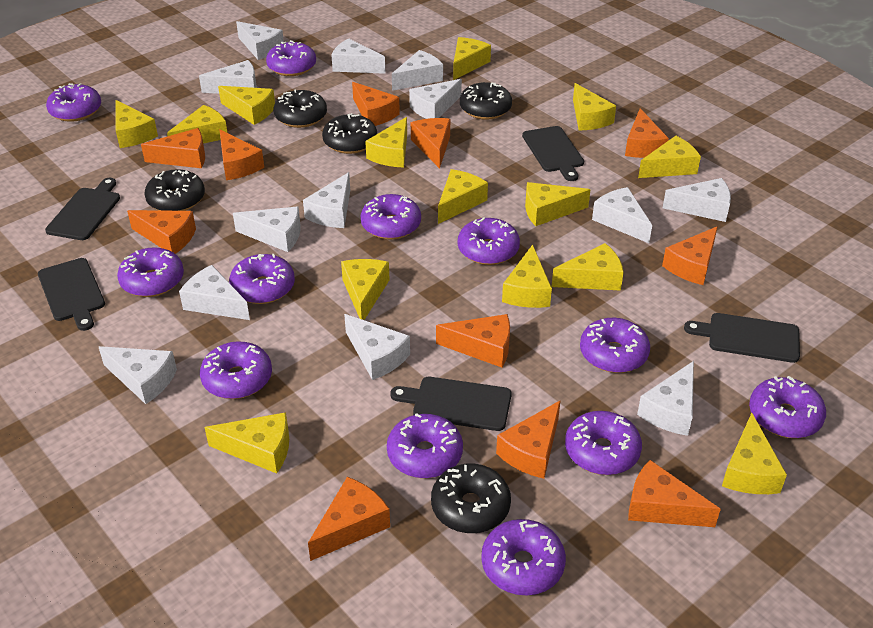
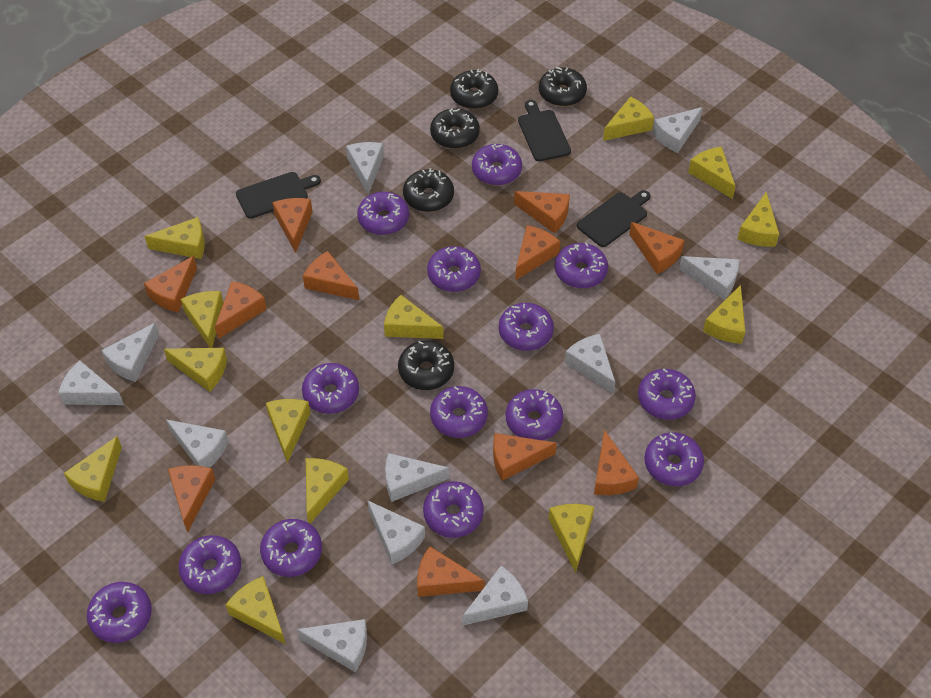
black cutting board: 5 -> 3
purple donut: 12 -> 14
white cheese: 13 -> 11
yellow cheese: 14 -> 13

